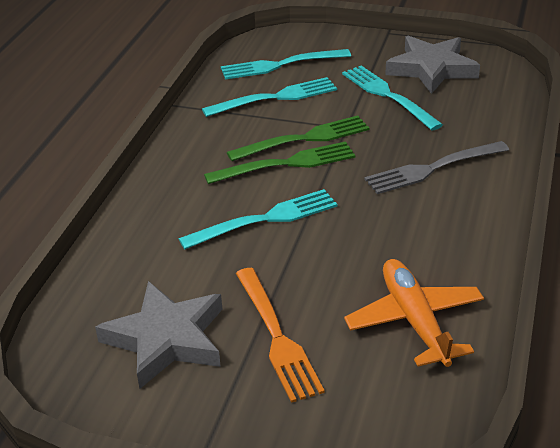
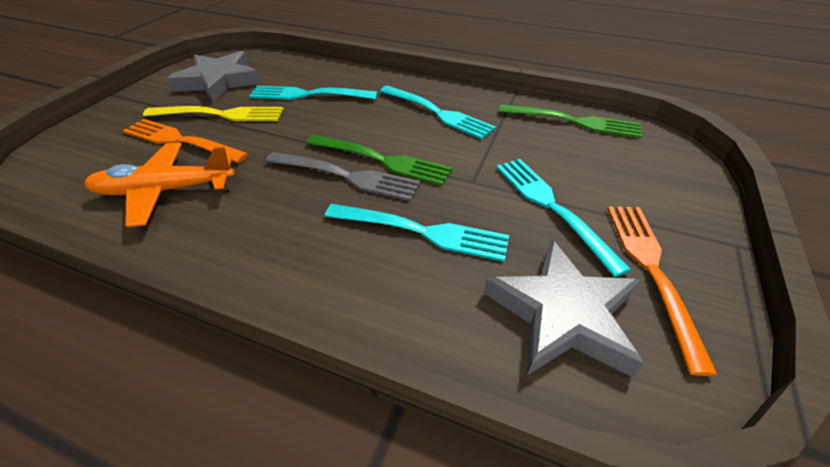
orange fork: 1 -> 2
yellow fork: 0 -> 1

